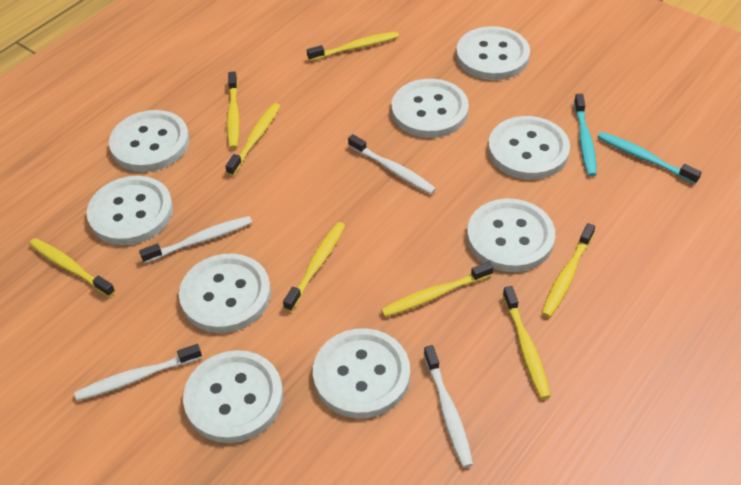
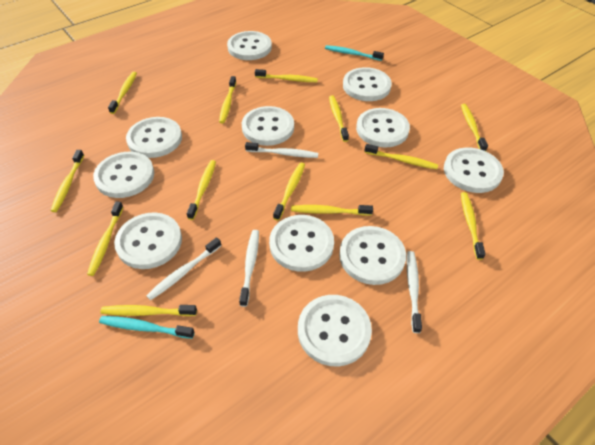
white button: 9 -> 11
yellow toothbrush: 8 -> 13

